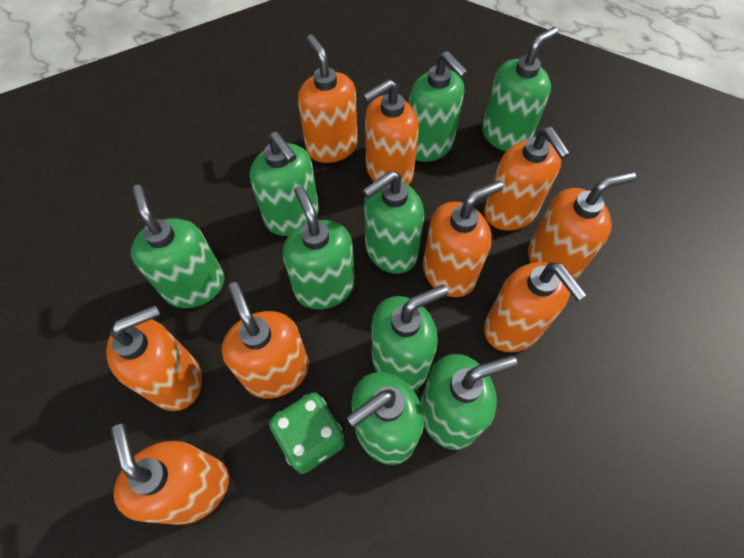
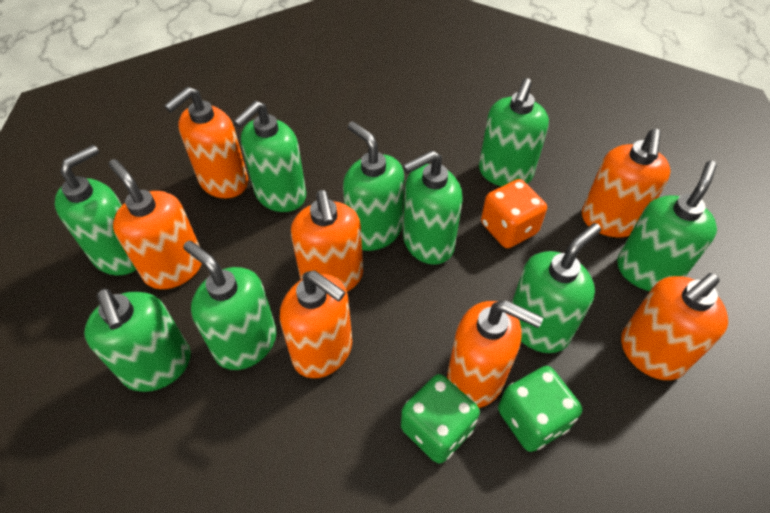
green dice: 1 -> 2
orange dice: 0 -> 1
orange soap dispenser: 9 -> 7

